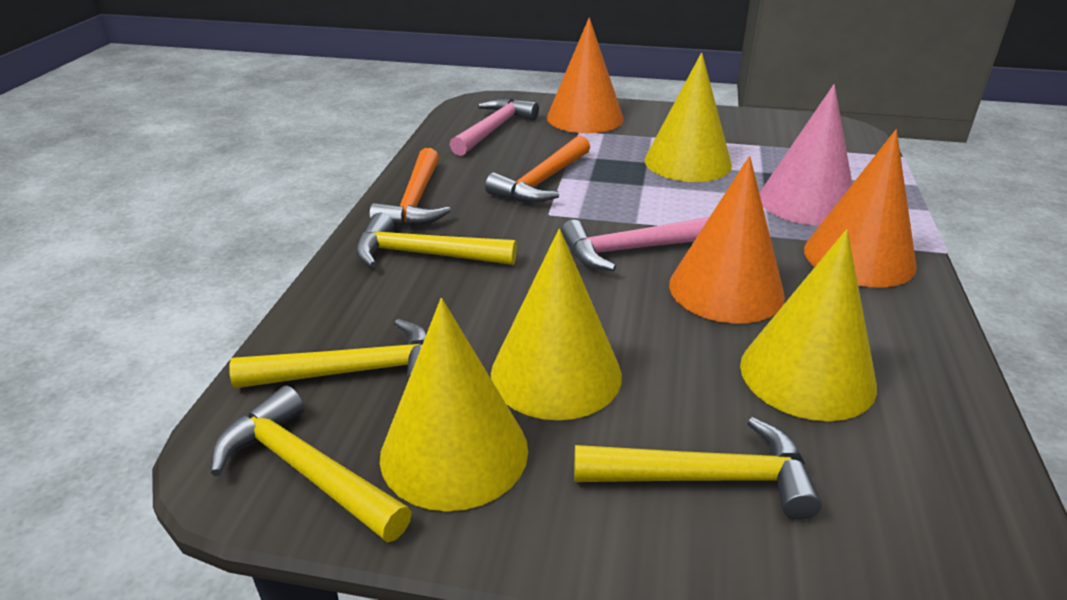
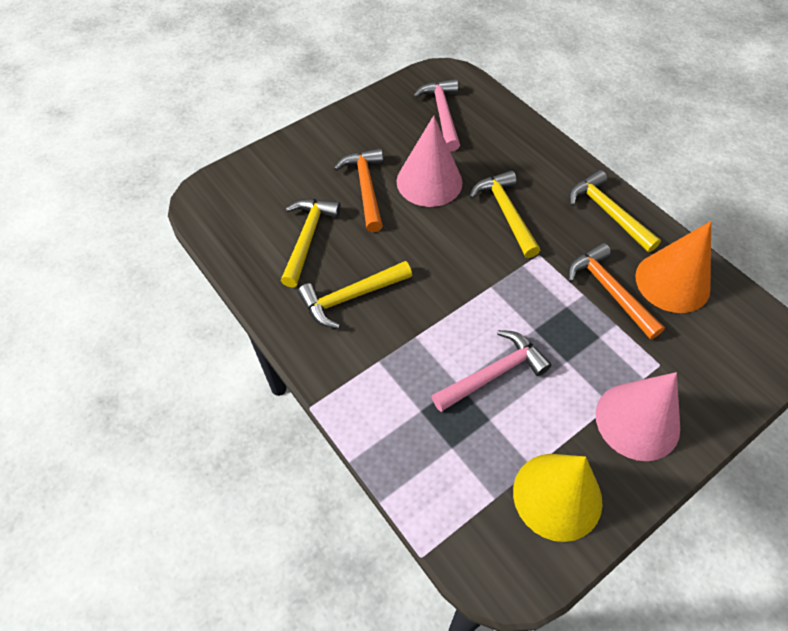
orange cone: 3 -> 1
pink cone: 1 -> 2
yellow cone: 4 -> 1

